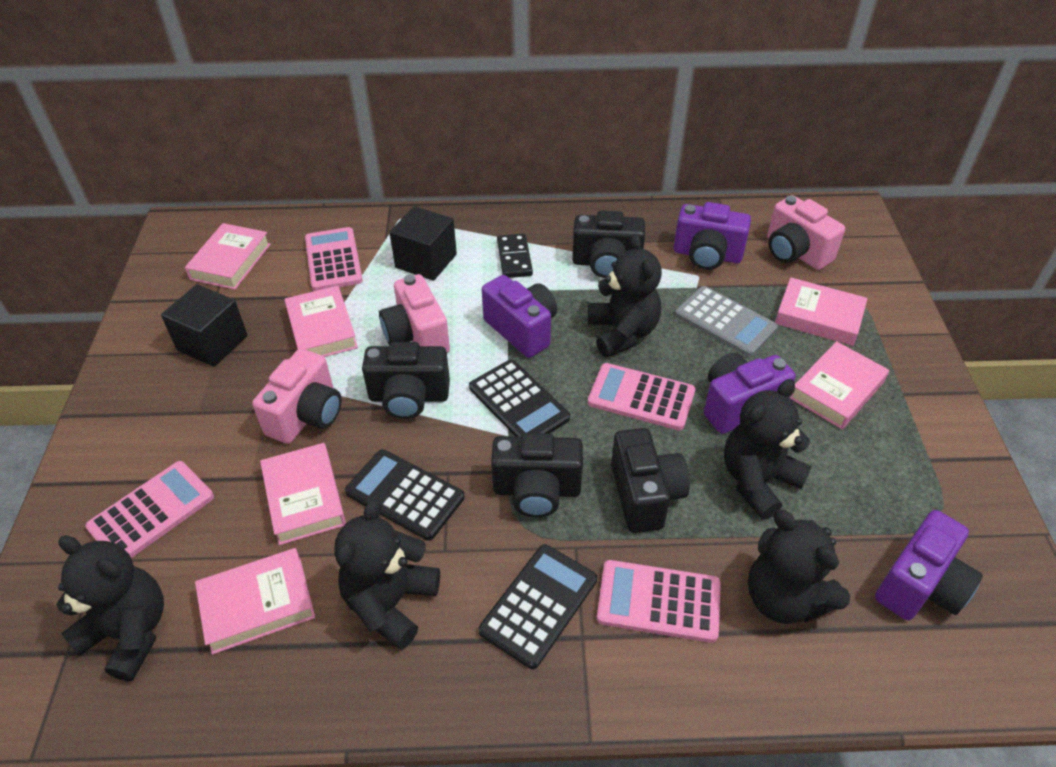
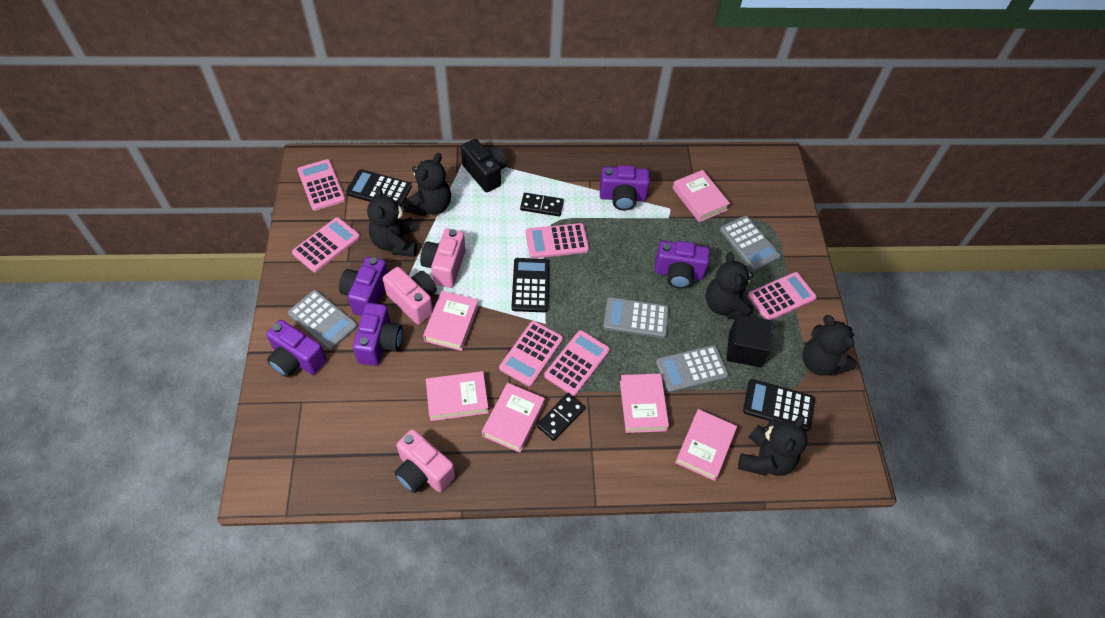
black camera: 4 -> 1
black cube: 2 -> 1
black domino: 1 -> 2
grey calculator: 1 -> 4
pink calculator: 4 -> 6
purple camera: 4 -> 5

